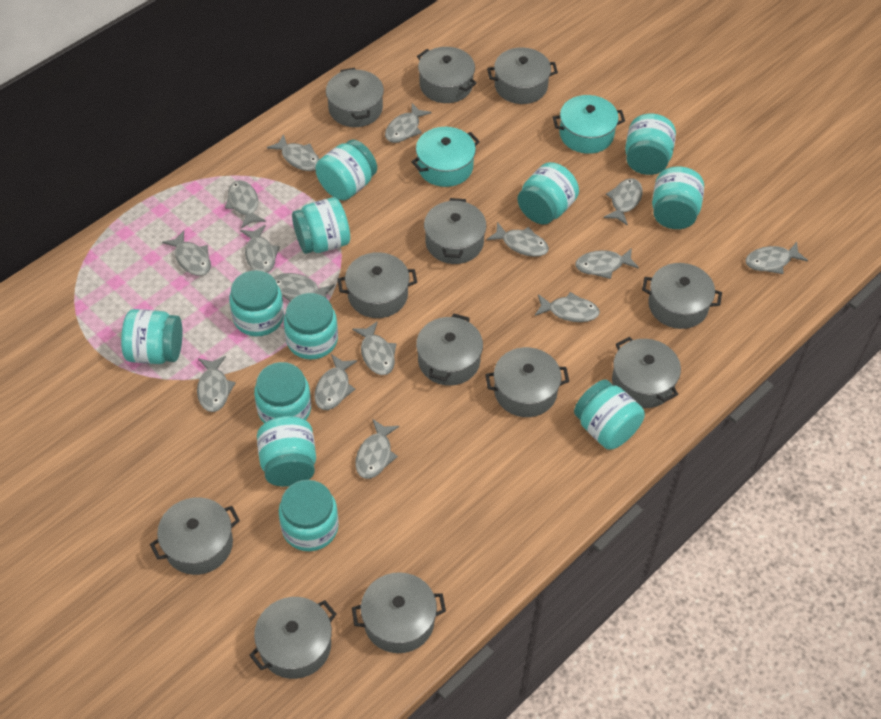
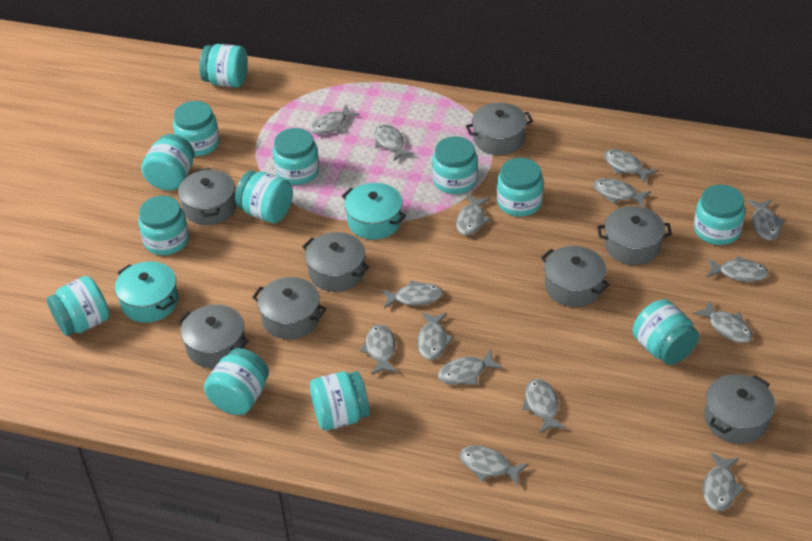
grey pot: 12 -> 8
turquoise jar: 12 -> 13

